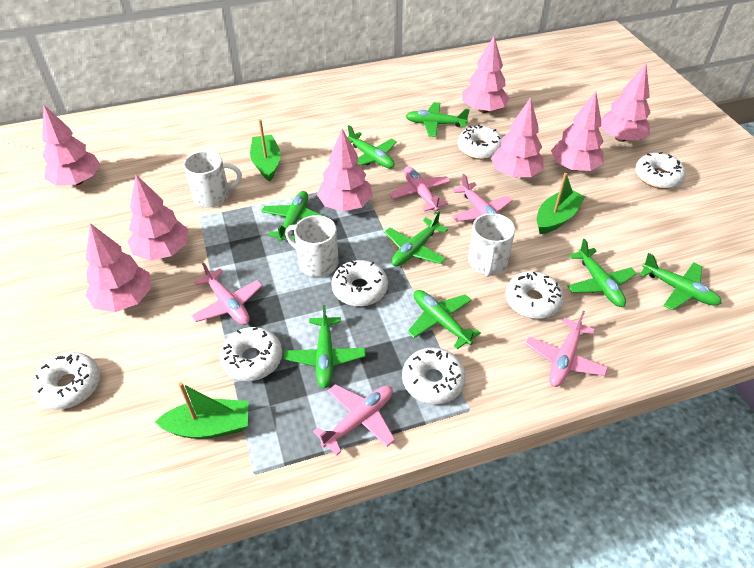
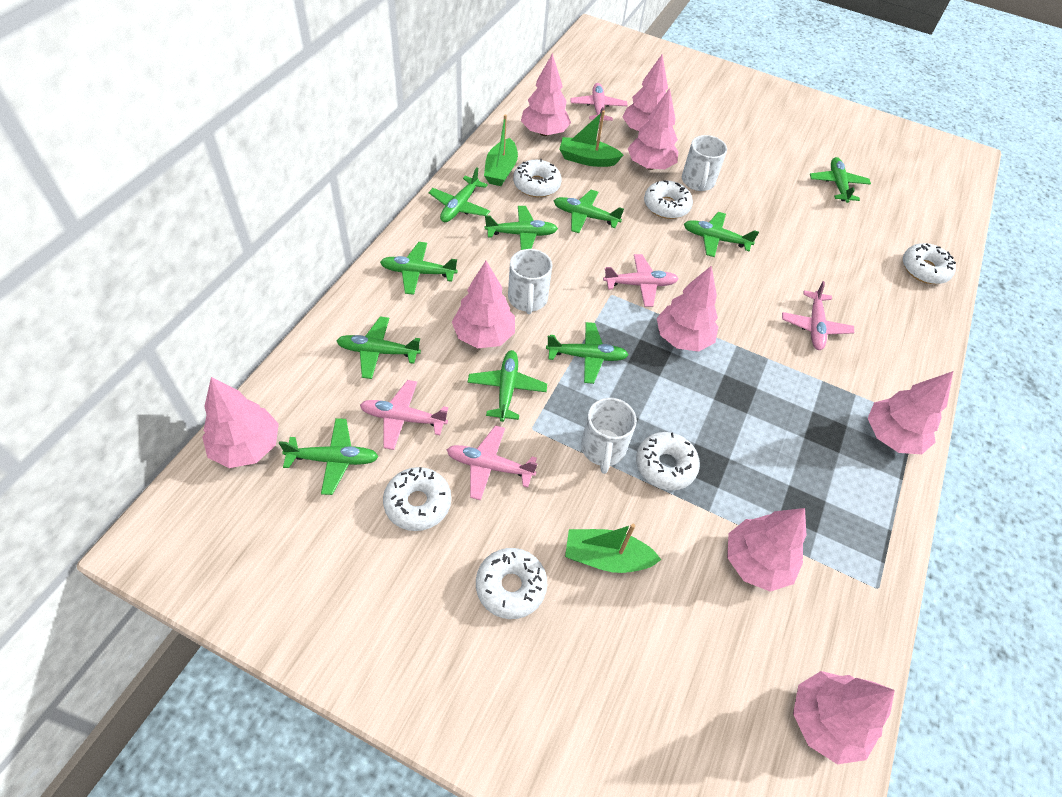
green plane: 8 -> 10
pink tree: 8 -> 9
white donut: 7 -> 6

